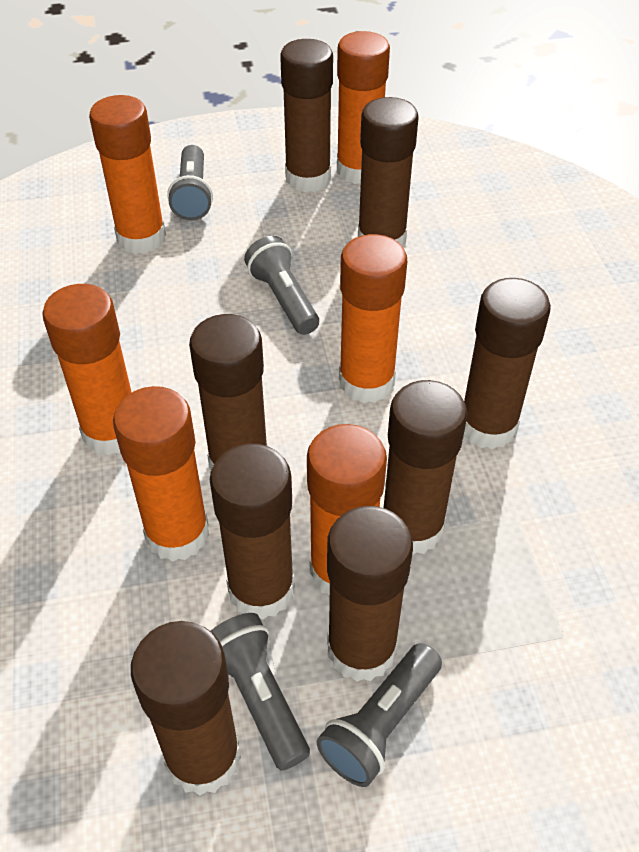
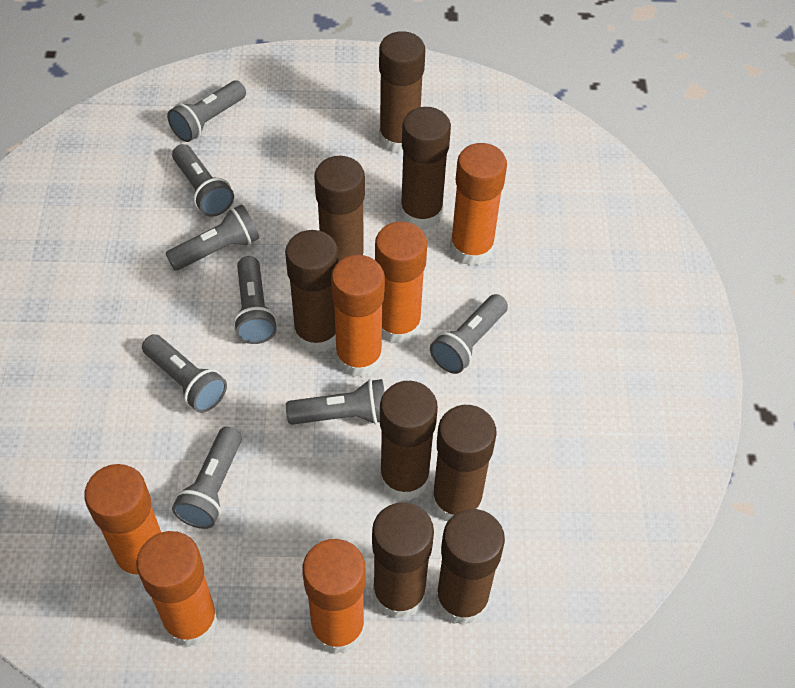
grey flashlight: 4 -> 8

